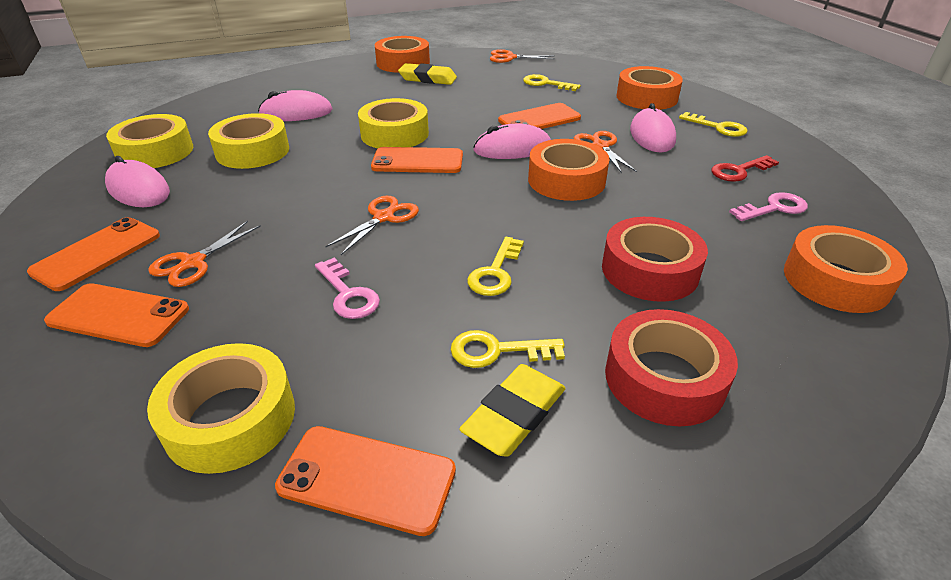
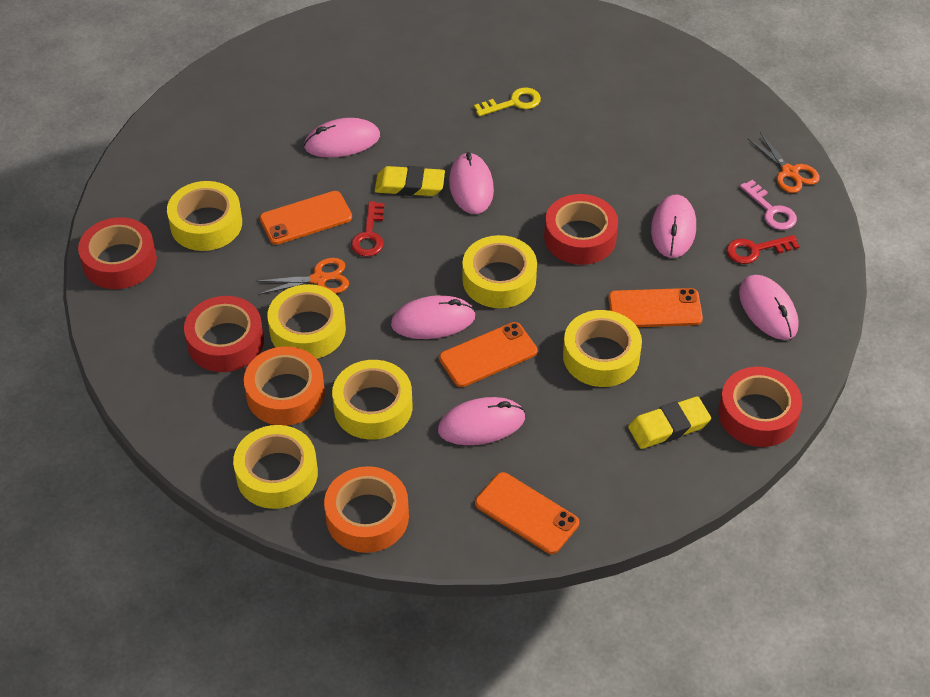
orange phone: 5 -> 4
orange scissors: 4 -> 2
orange tape: 4 -> 2
pink key: 2 -> 1
pink mouse: 4 -> 6
red key: 1 -> 2
red tape: 2 -> 4
yellow key: 4 -> 1
yellow tape: 4 -> 6

